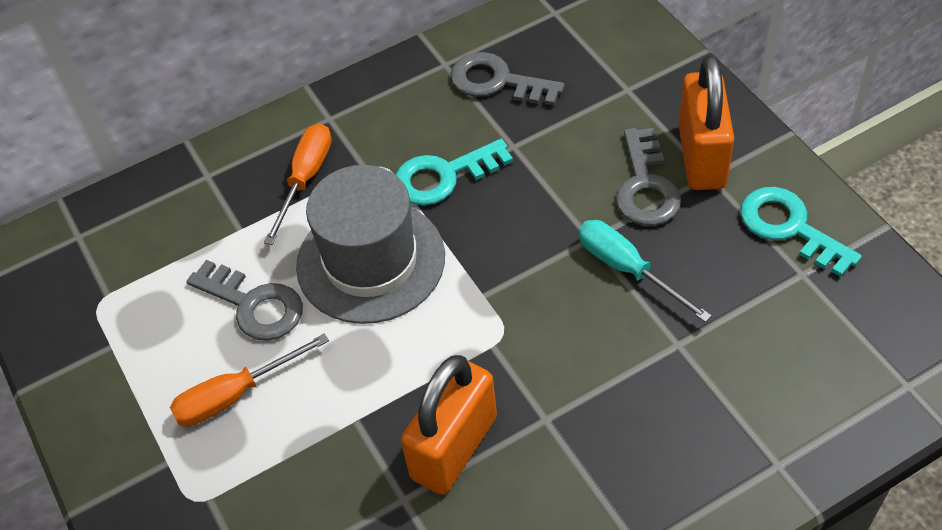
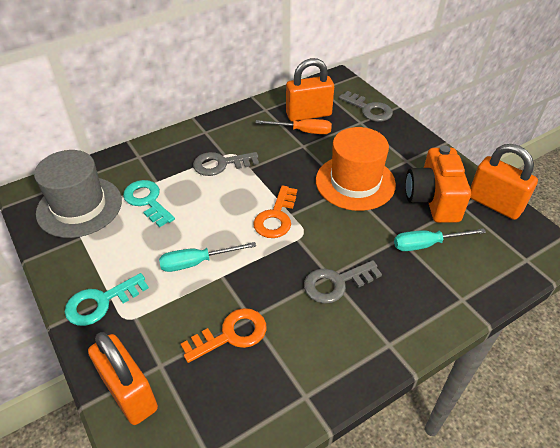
orange camera: 0 -> 1
orange hat: 0 -> 1
orange key: 0 -> 2
orange padlock: 2 -> 3
orange screwdriver: 2 -> 1
turquoise screwdriver: 1 -> 2

